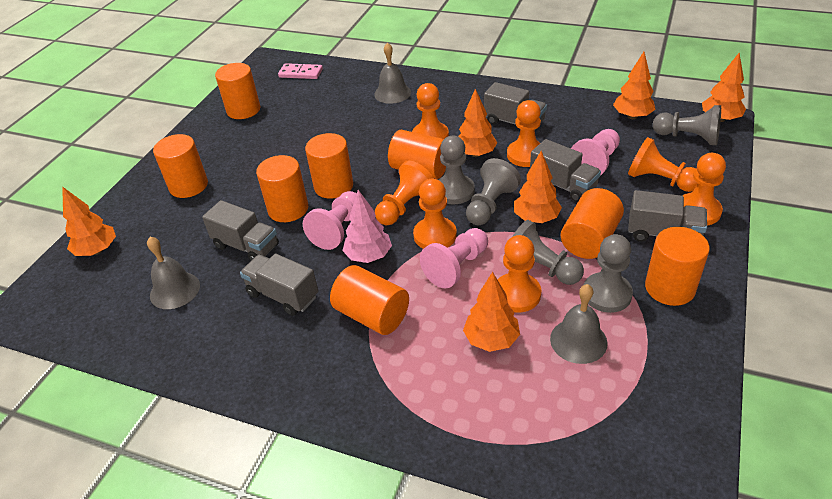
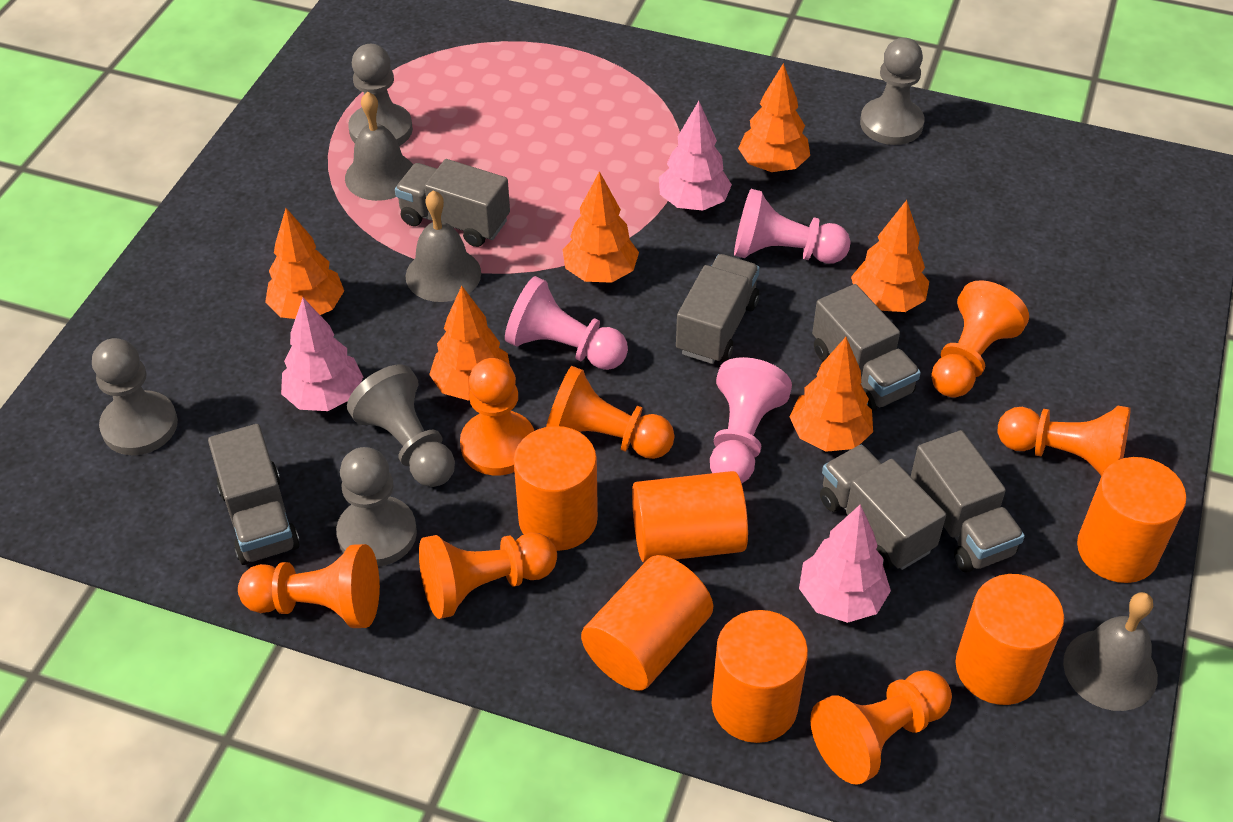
grey truck: 5 -> 6
orange cylinder: 8 -> 6
pink domino: 1 -> 0
pink tree: 1 -> 3

